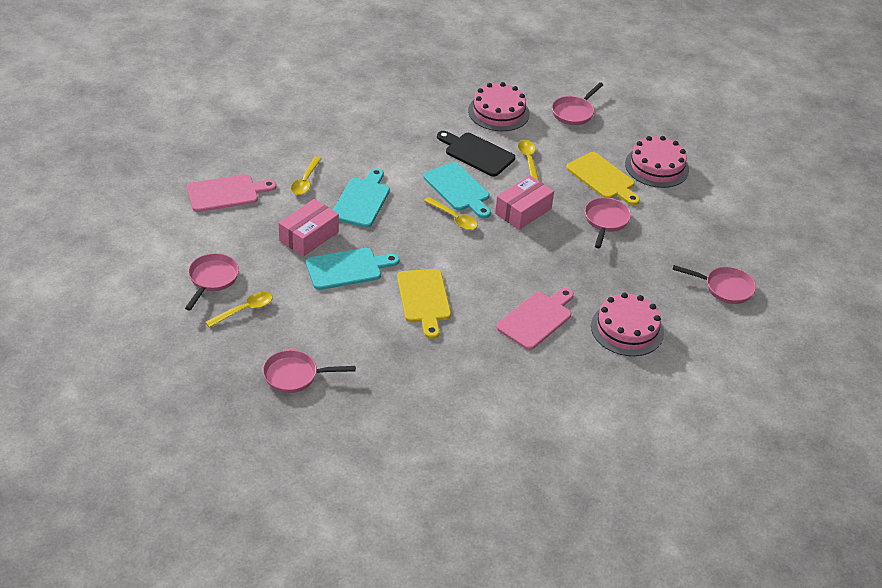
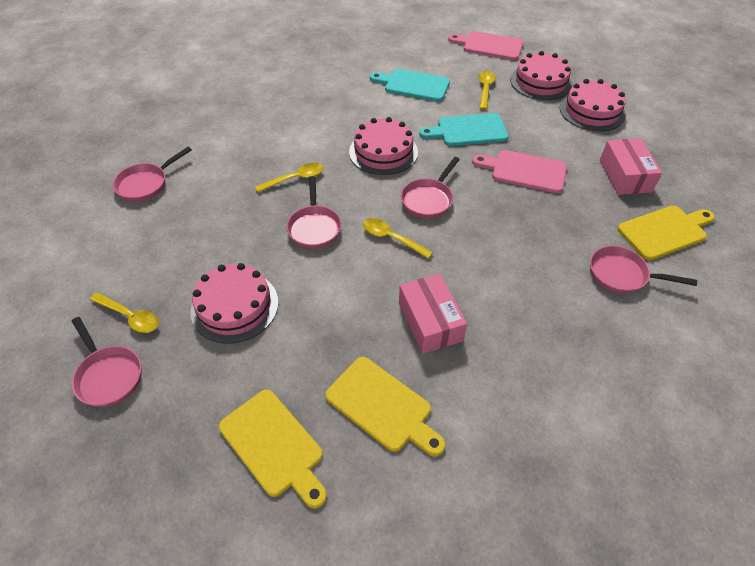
black cutting board: 1 -> 0
pink cake: 3 -> 4
turquoise cutting board: 3 -> 2
yellow cutting board: 2 -> 3

